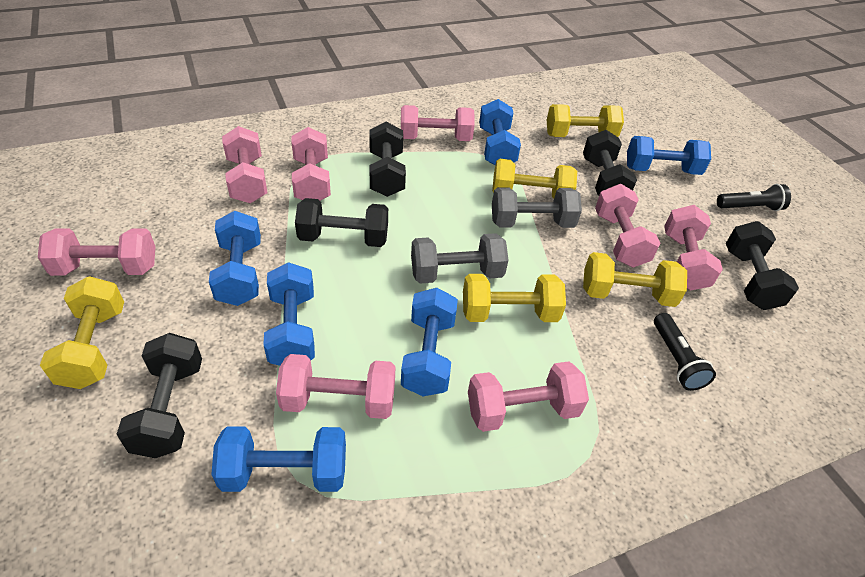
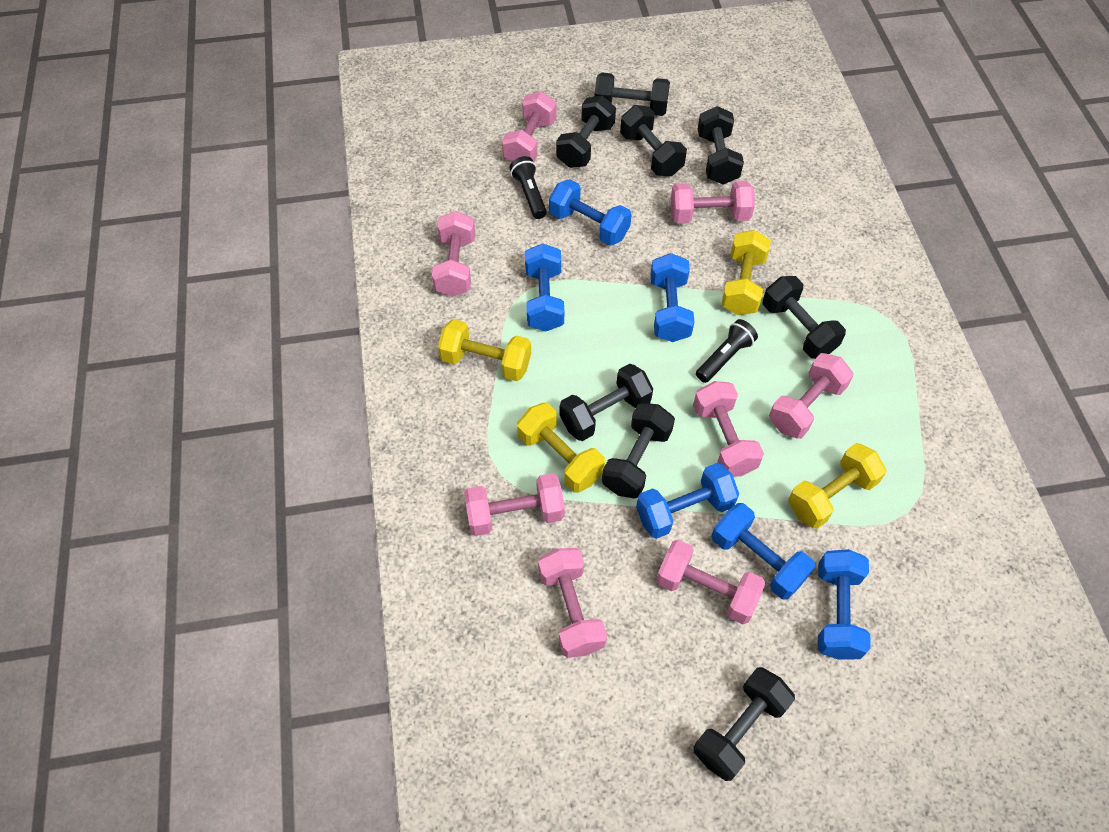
black dumbbell: 5 -> 8
grey dumbbell: 2 -> 0
yellow dumbbell: 5 -> 4

